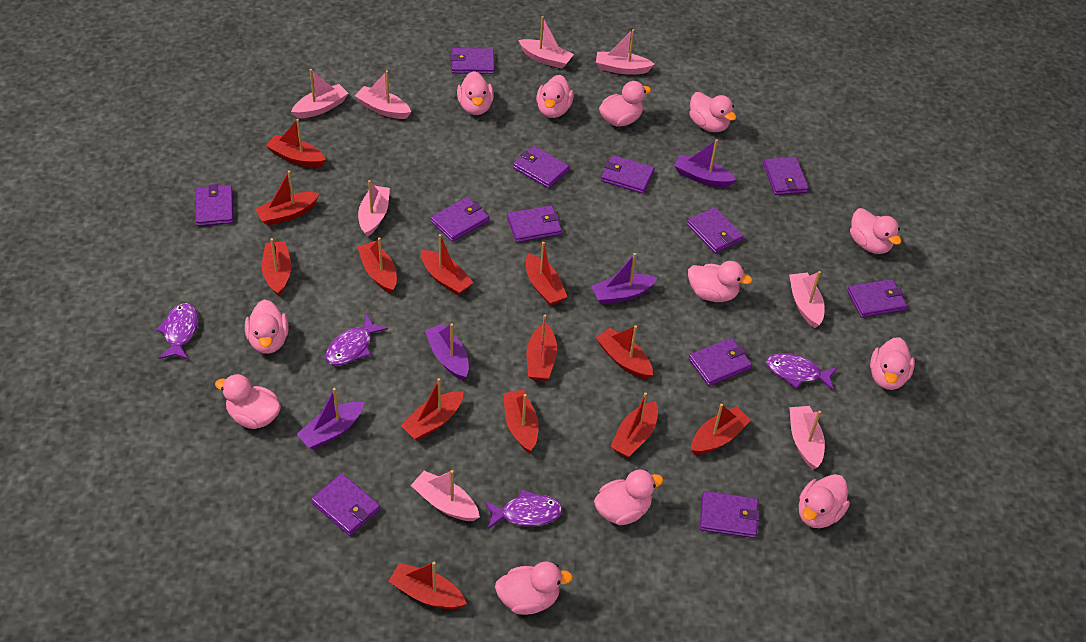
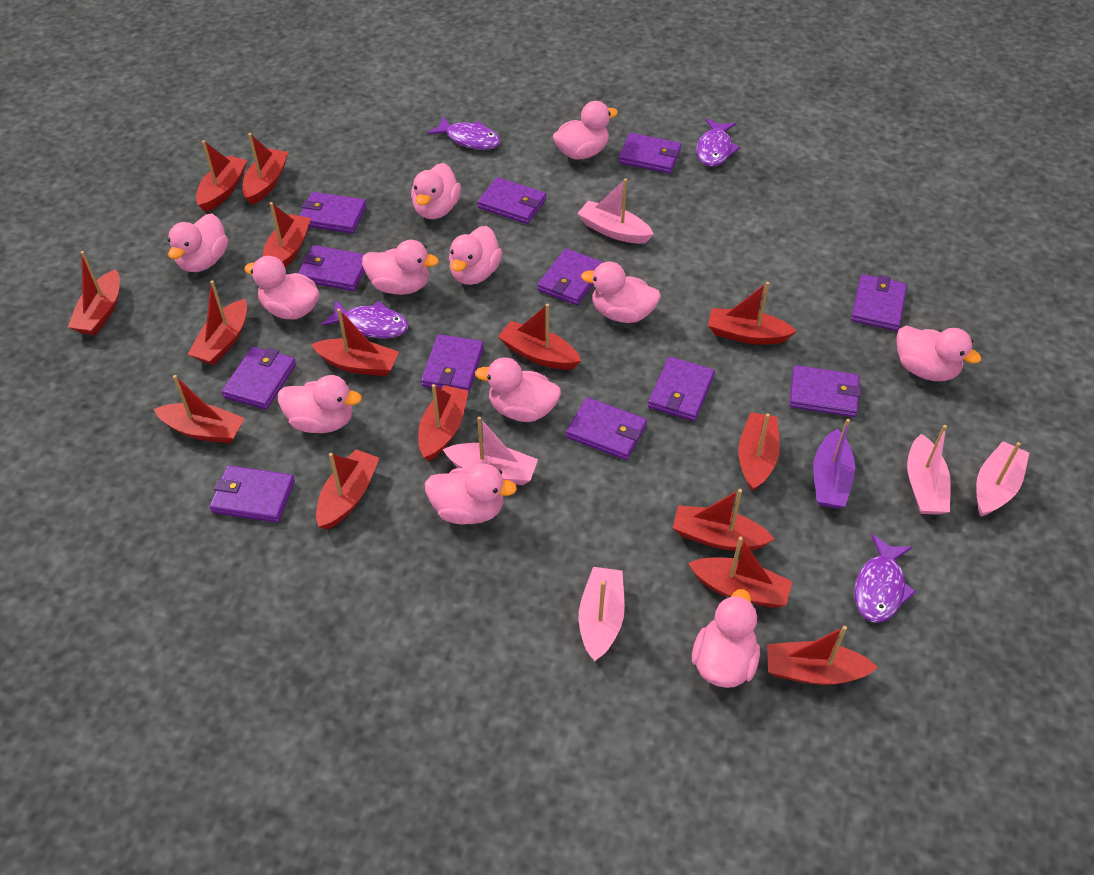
pink boat: 8 -> 5
purple boat: 4 -> 1
red boat: 13 -> 15

